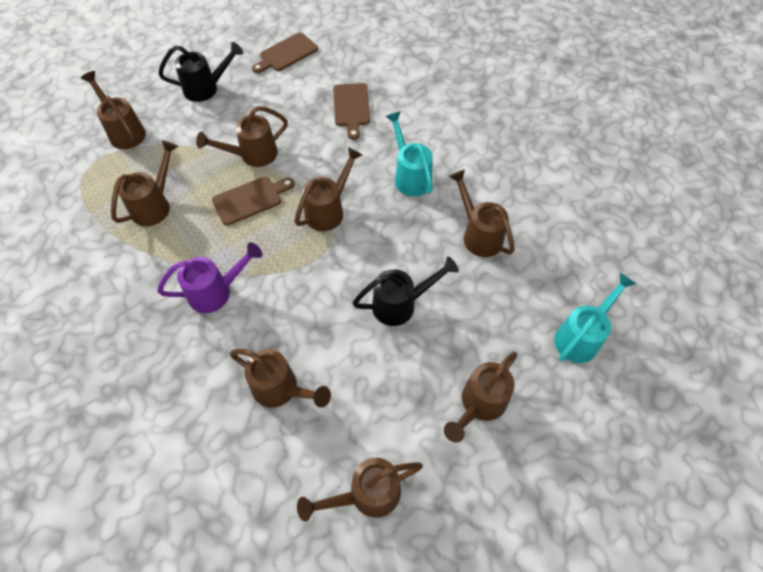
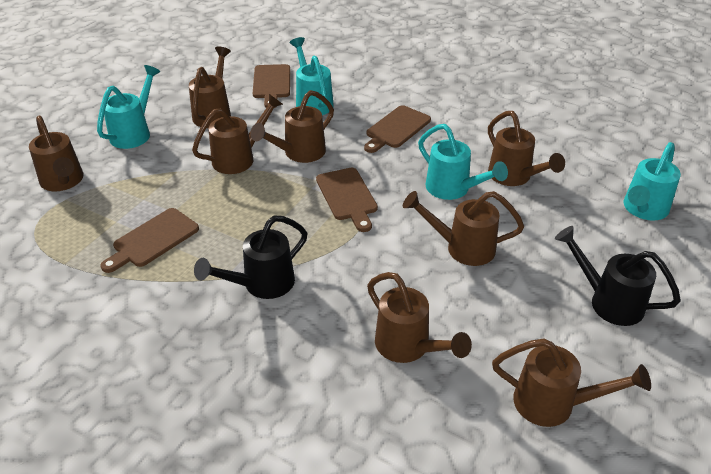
brown cutting board: 3 -> 4
purple watering can: 1 -> 0
turquoise watering can: 2 -> 4

